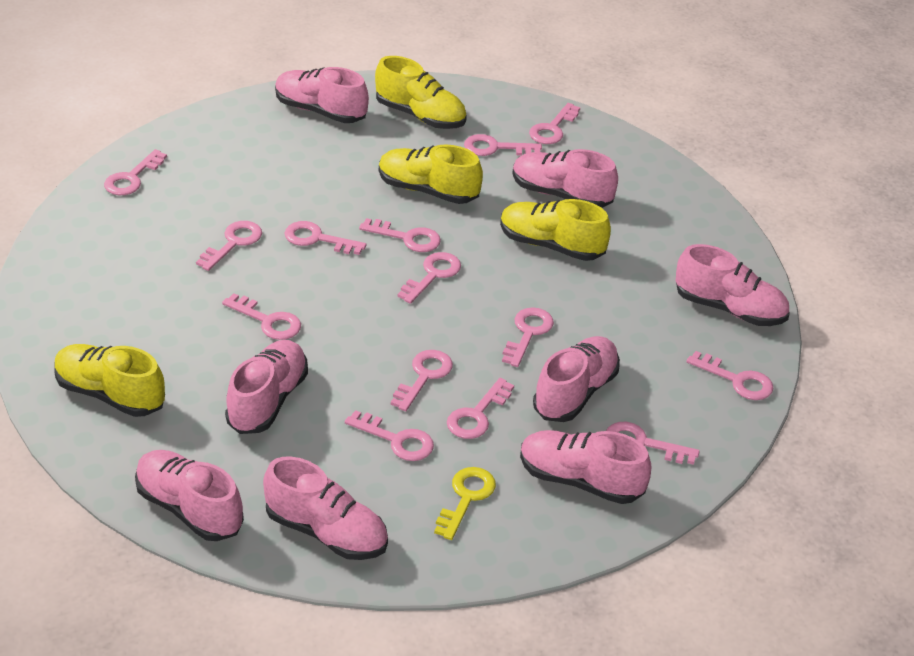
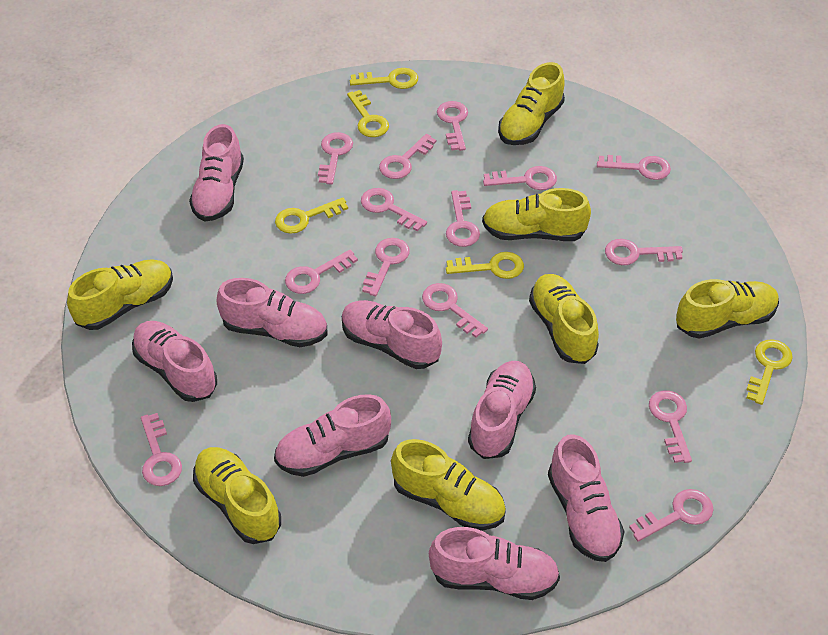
yellow key: 1 -> 5
yellow shoe: 4 -> 7

